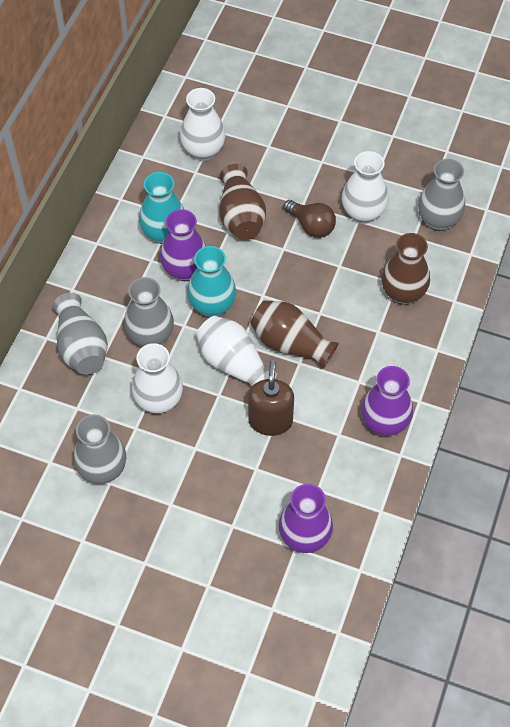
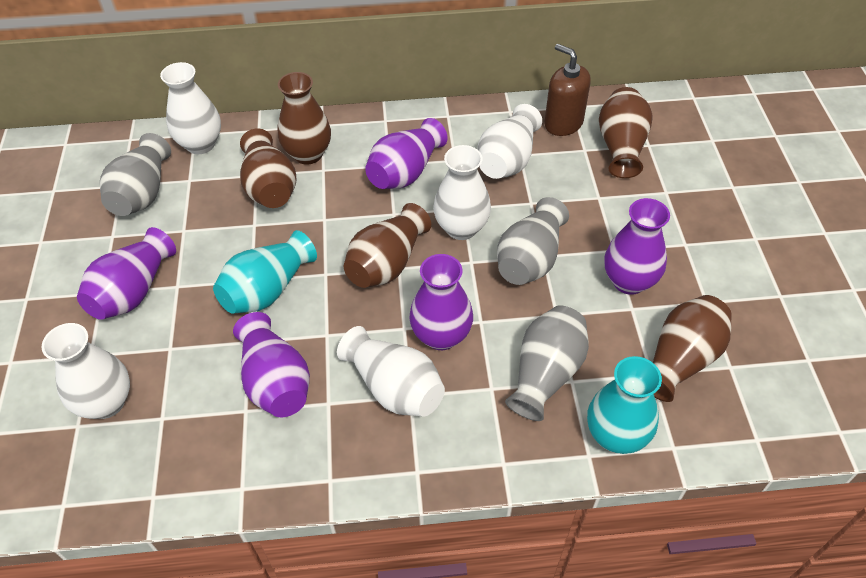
brown light bulb: 1 -> 0
brown vase: 3 -> 5
grey vase: 4 -> 3
purple vase: 3 -> 5
white vase: 4 -> 5

